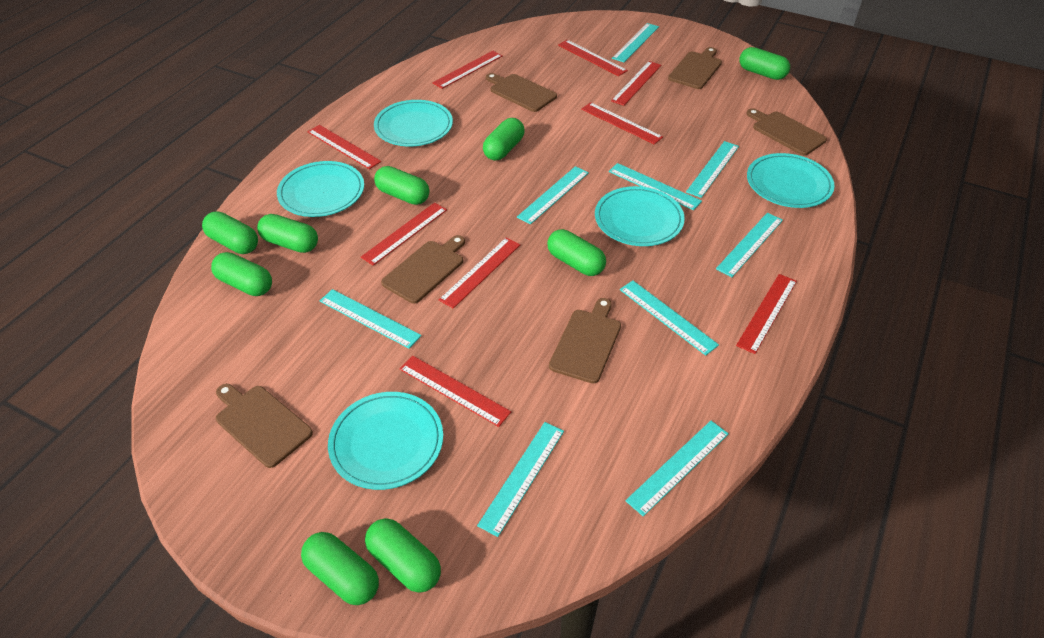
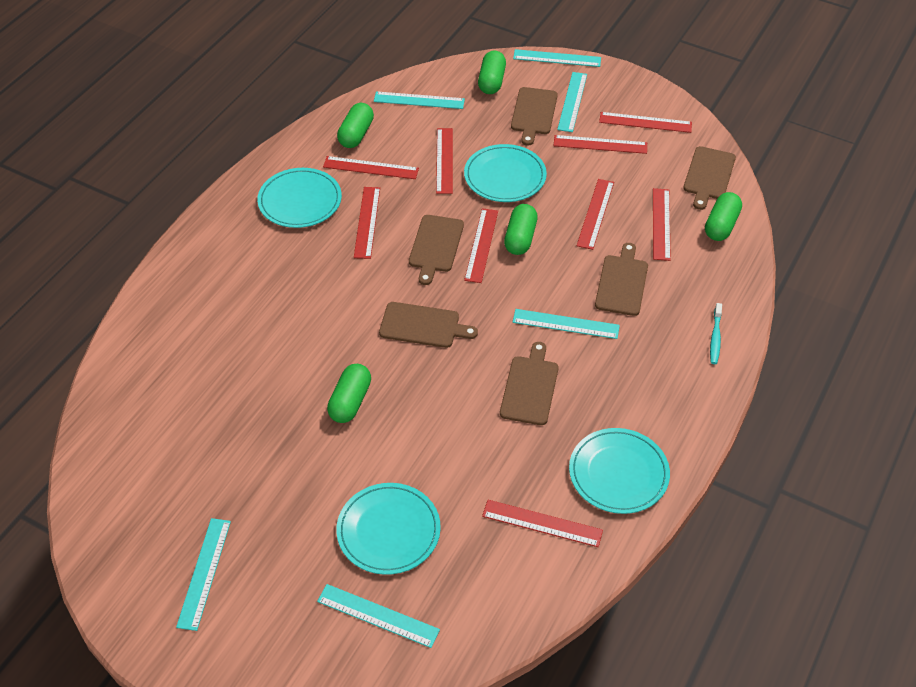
green capsule: 9 -> 5
turquoise plate: 5 -> 4
turquoise ruler: 9 -> 6
turquoise toothbrush: 0 -> 1

